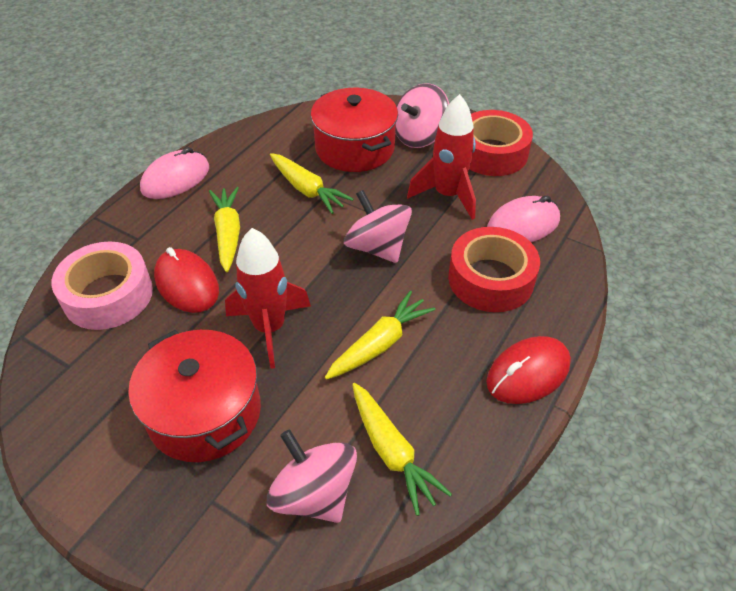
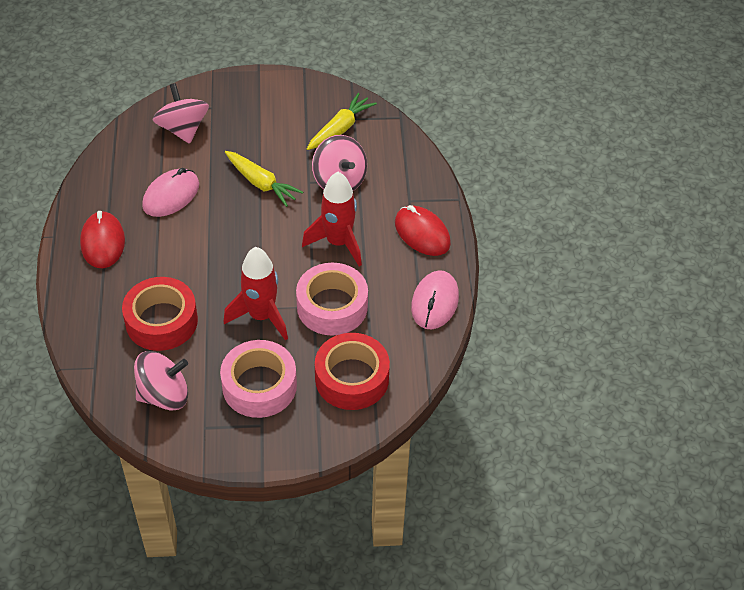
pink tape: 1 -> 2
red pot: 2 -> 0
yellow carrot: 4 -> 2

